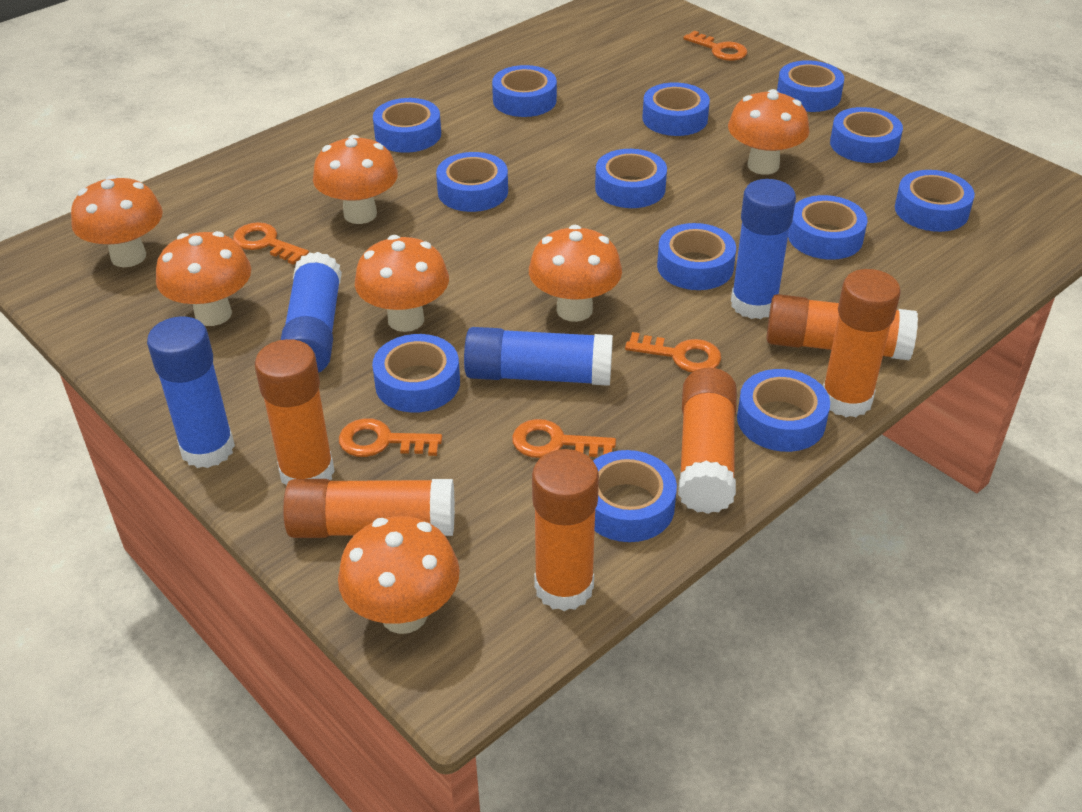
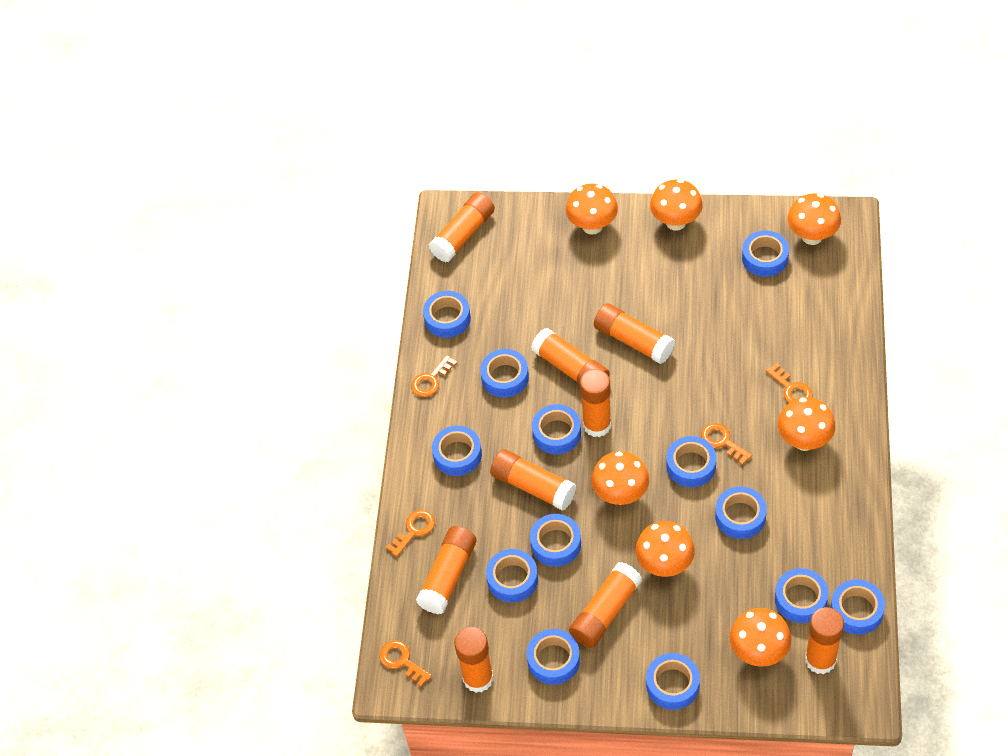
blue glue stick: 4 -> 0
orange glue stick: 6 -> 9

